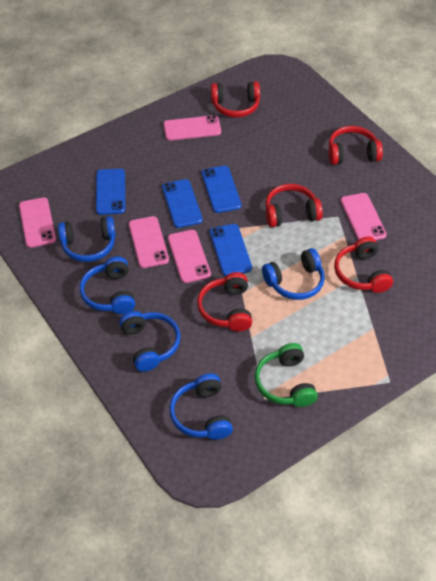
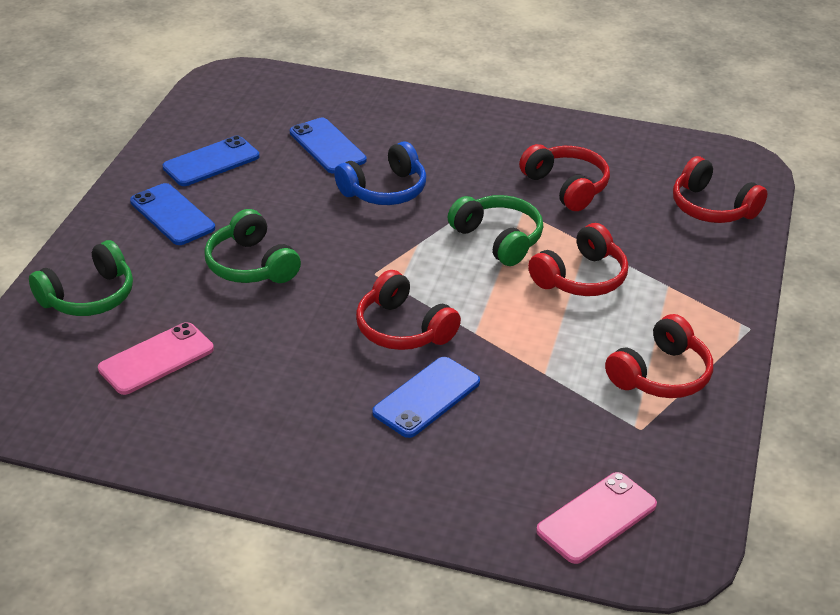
blue headphones: 5 -> 1
green headphones: 1 -> 3
pink phone: 5 -> 2

